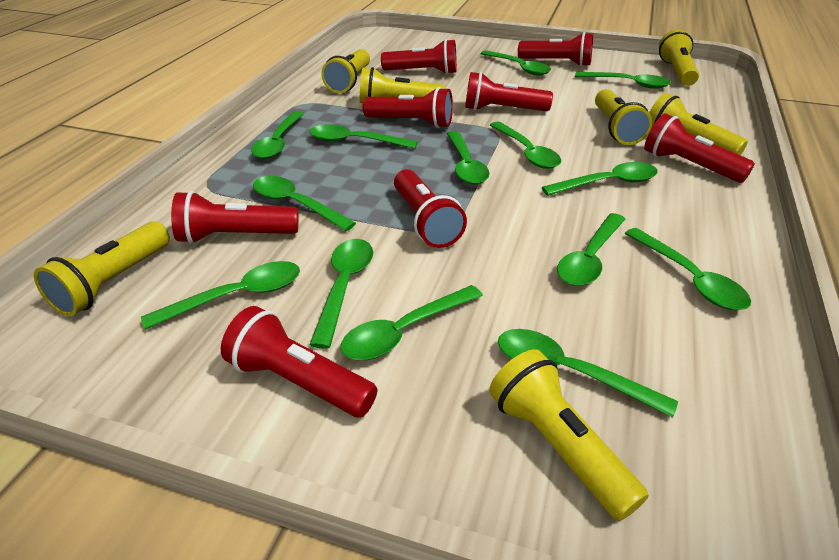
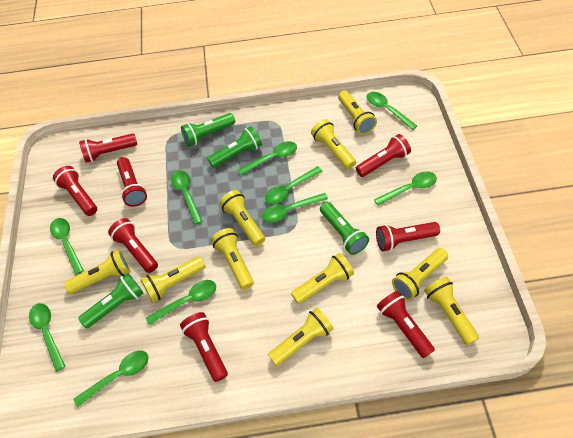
green flashlight: 0 -> 4
green spoon: 14 -> 10
yellow flashlight: 7 -> 10

